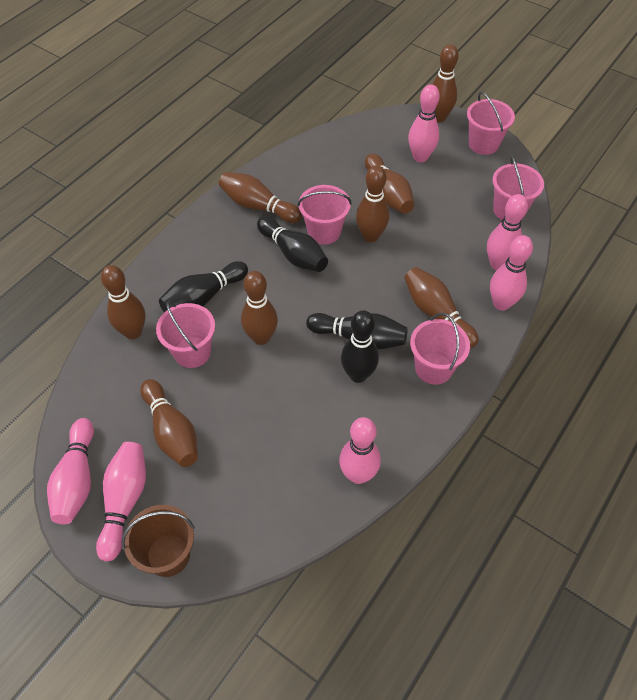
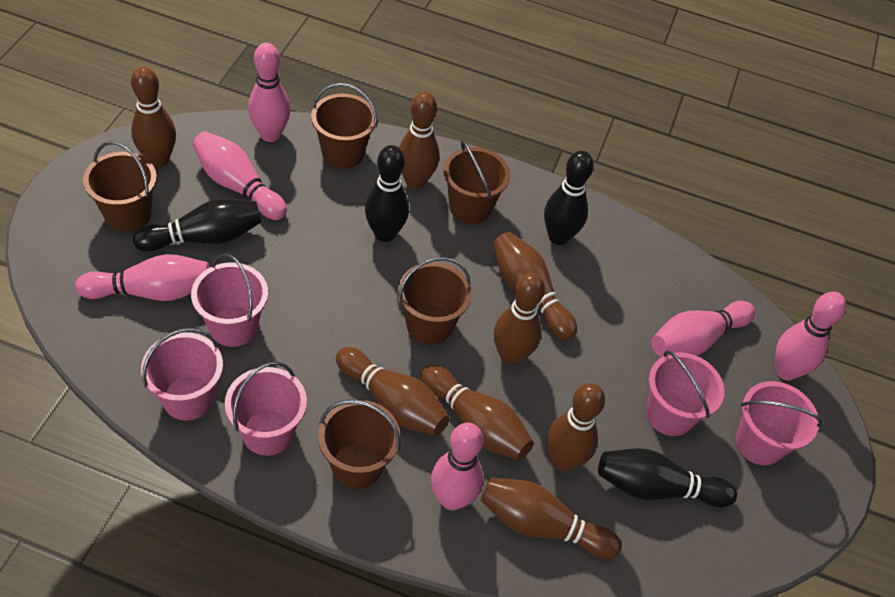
brown bucket: 1 -> 5

